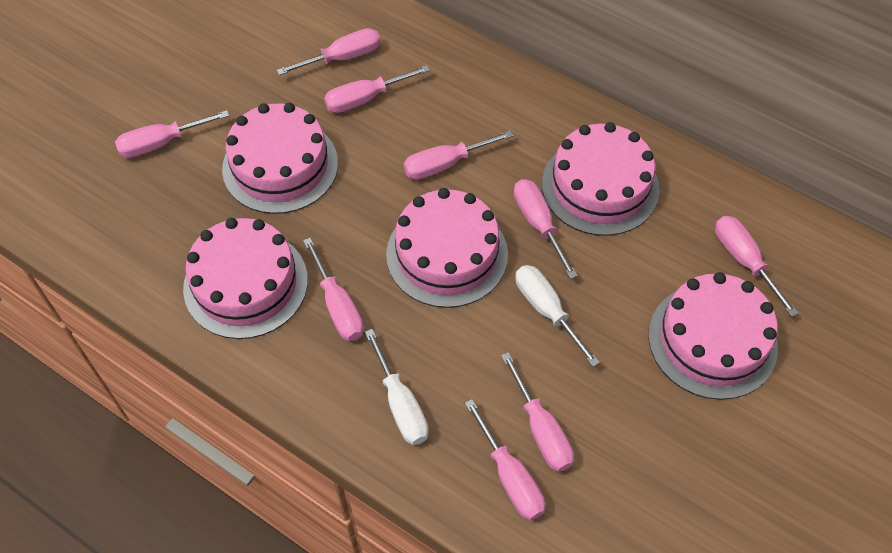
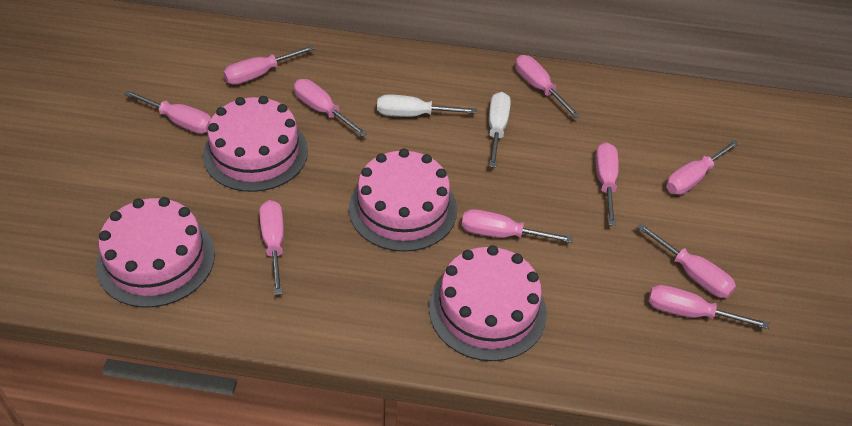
pink cake: 5 -> 4
pink screwdriver: 9 -> 10

